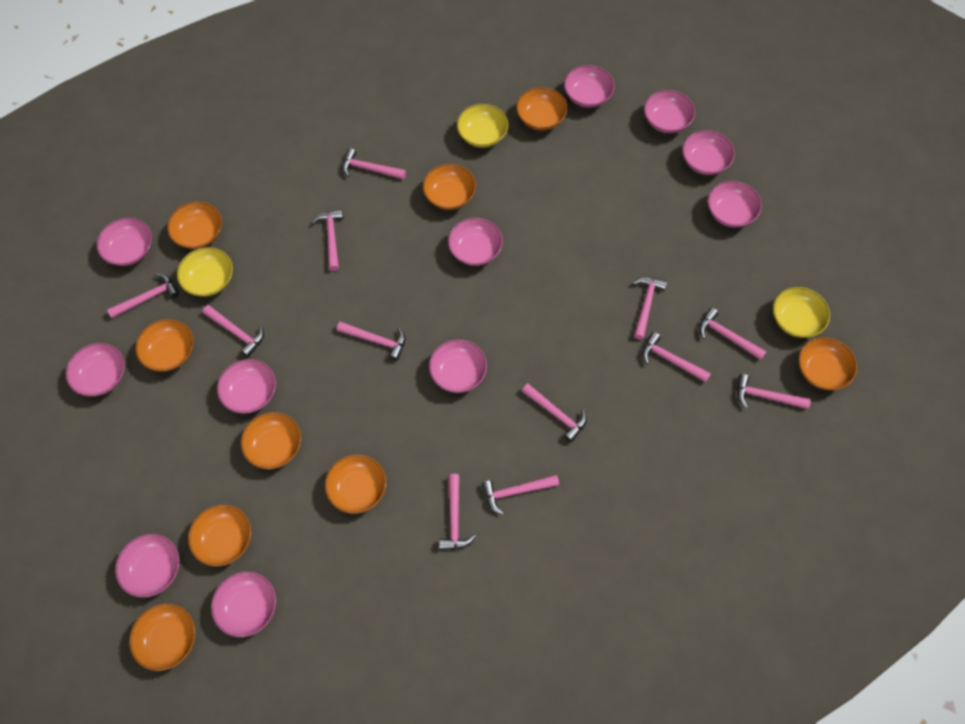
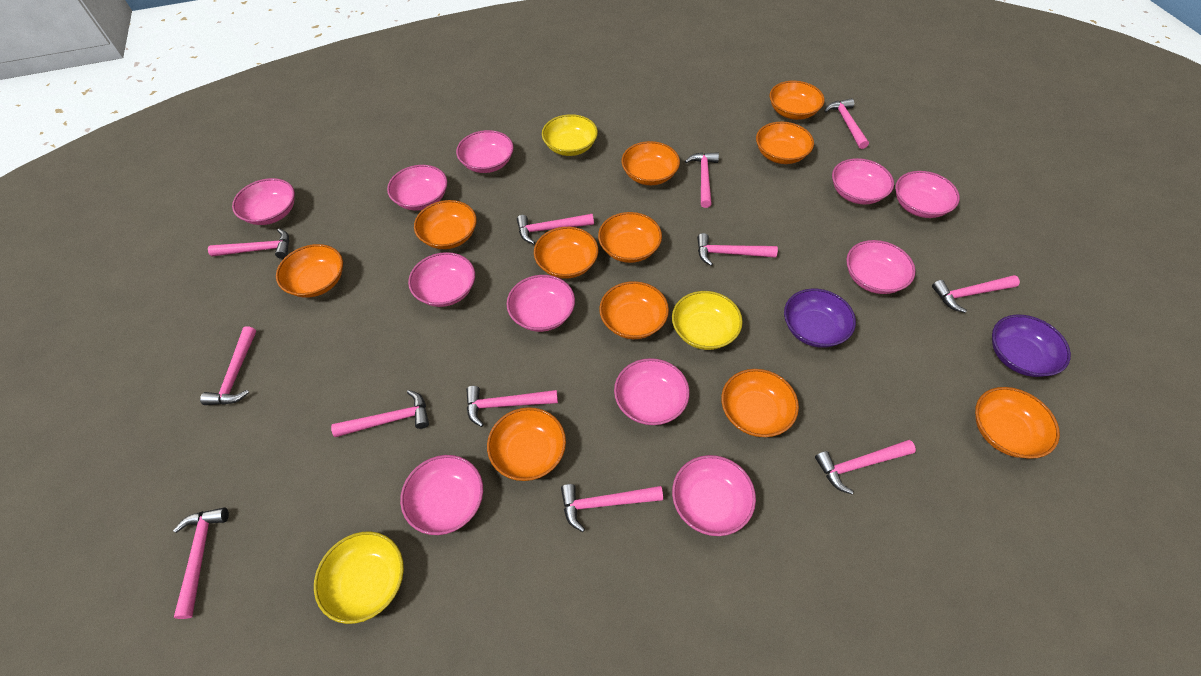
orange bowl: 9 -> 11
purple bowl: 0 -> 2

